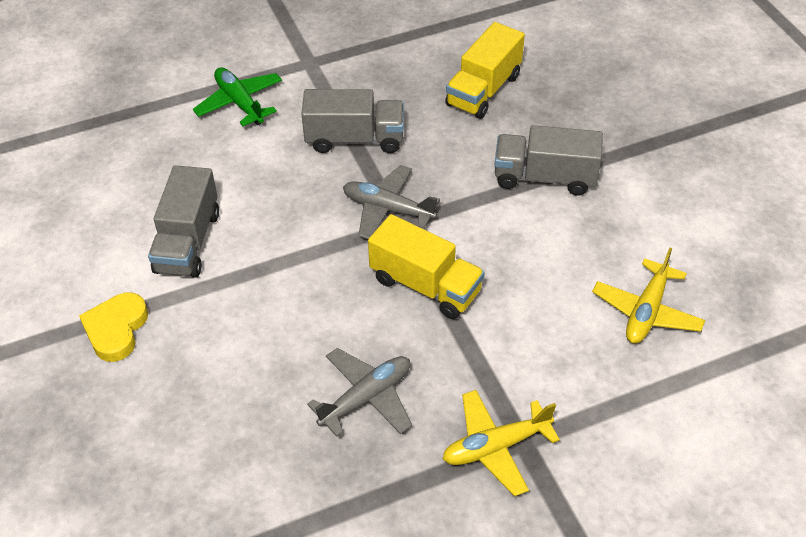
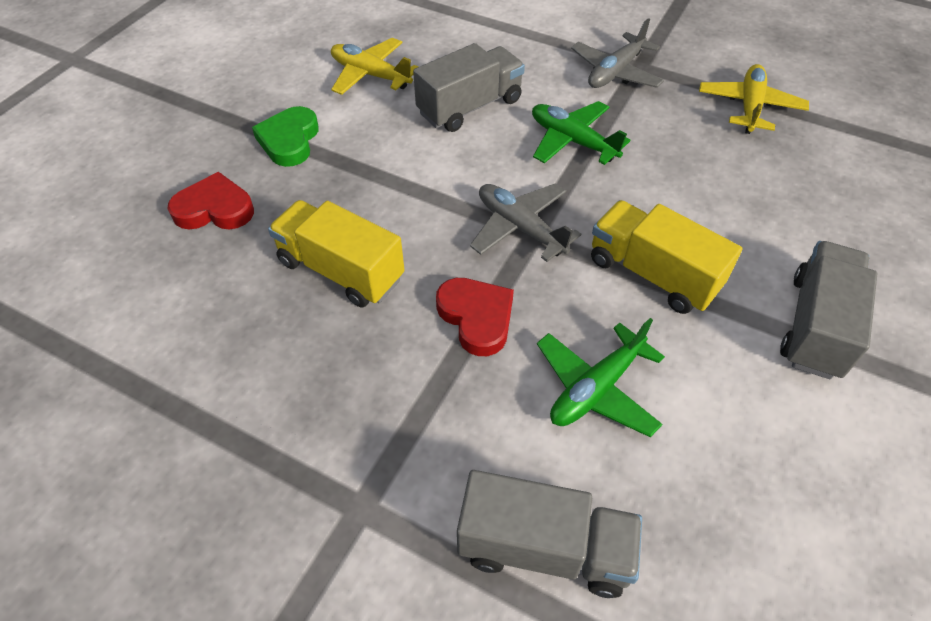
green heart: 0 -> 1
green plane: 1 -> 2
red heart: 0 -> 2
yellow heart: 1 -> 0

